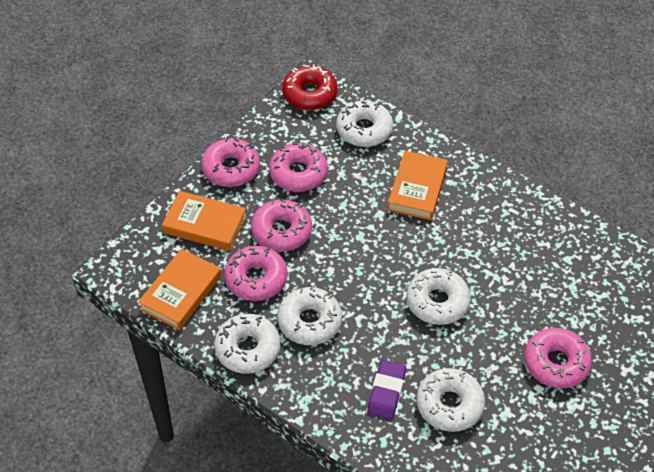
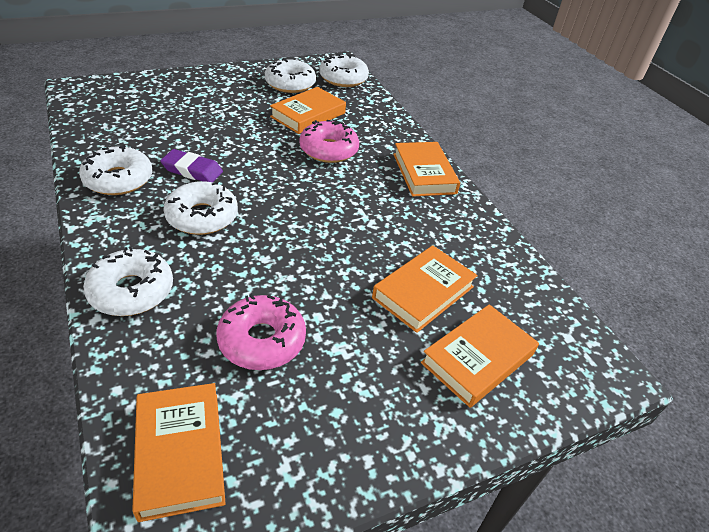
orange book: 3 -> 5
pink donut: 5 -> 2
red donut: 1 -> 0

